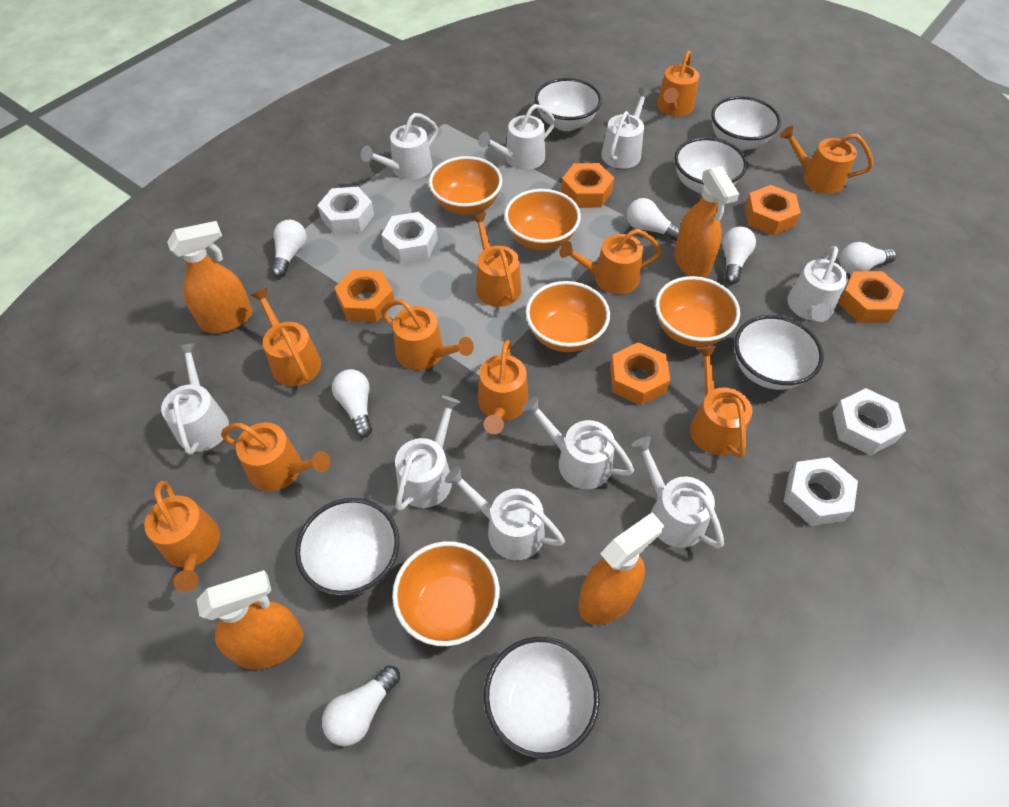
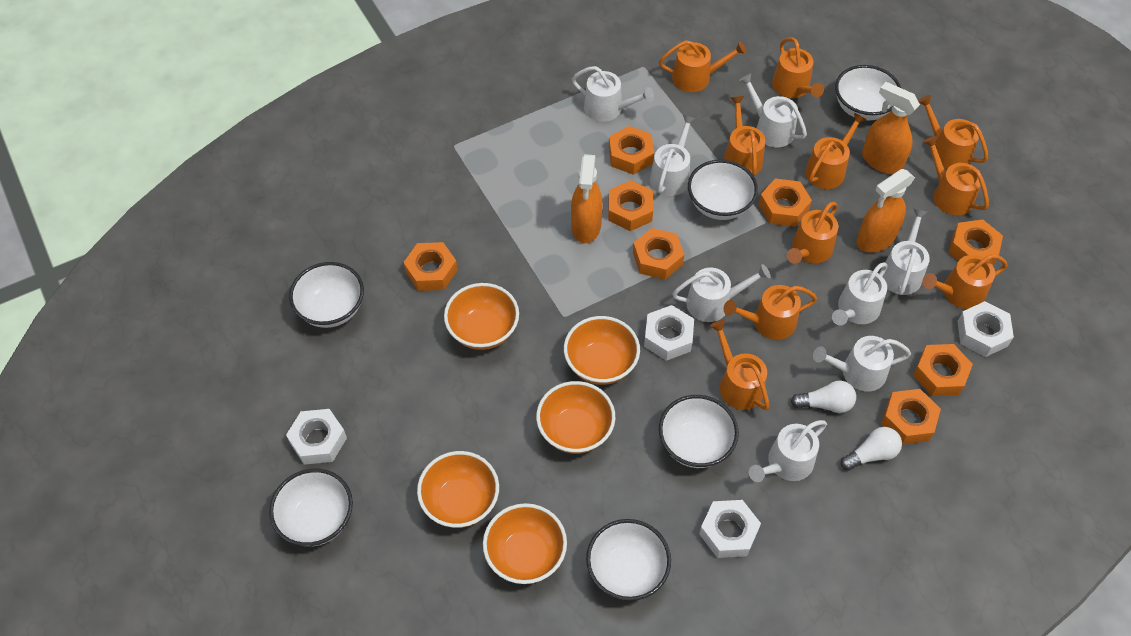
orange nut: 5 -> 8
orange spray bottle: 4 -> 3
white light bulb: 6 -> 2
white watering can: 9 -> 8

